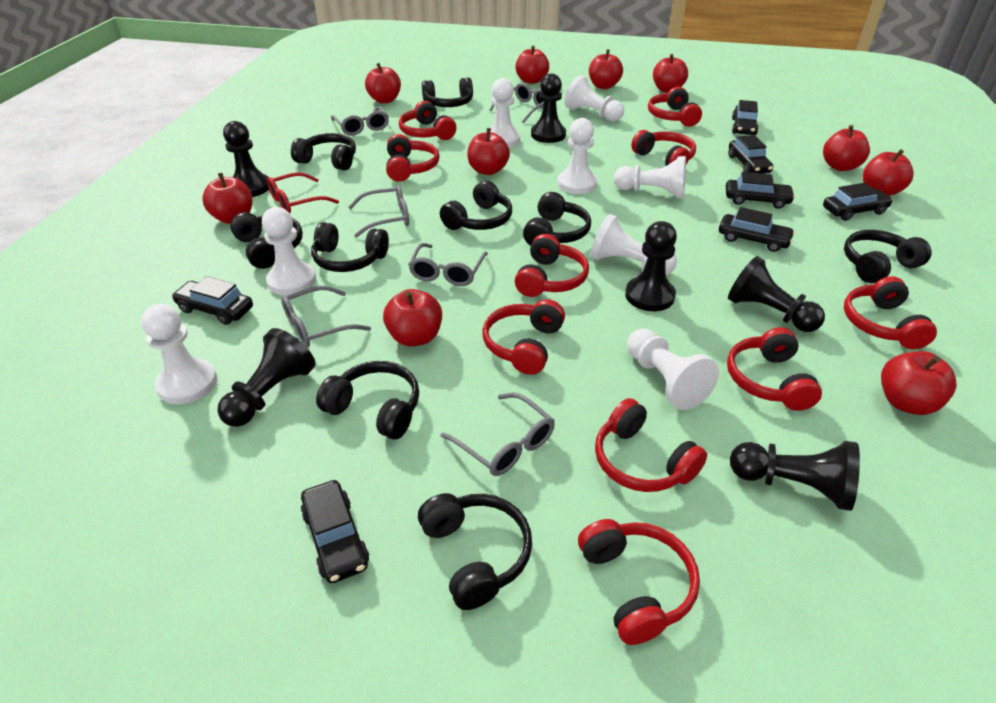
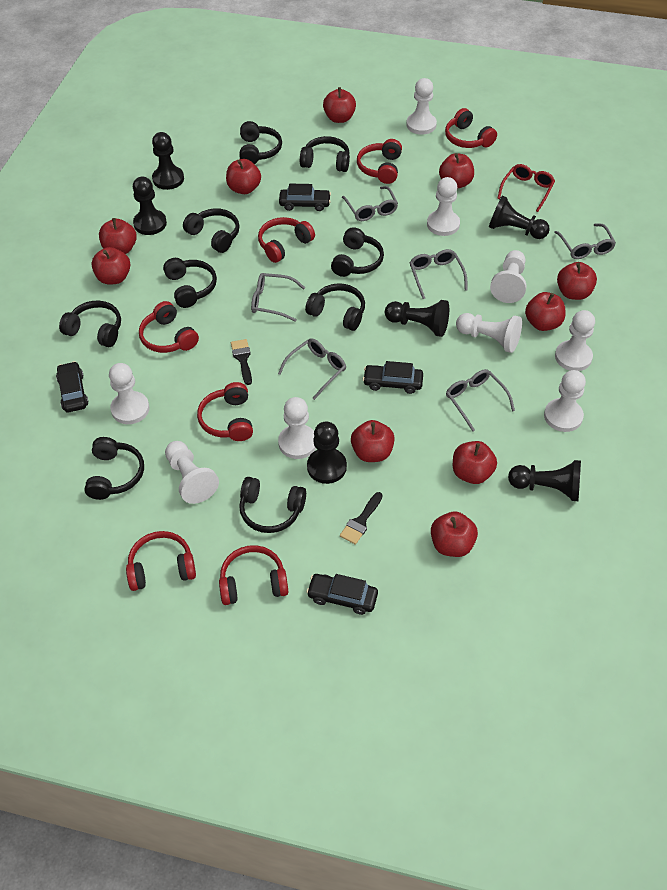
black brush: 0 -> 2
black car: 7 -> 4
red headphones: 10 -> 7
white pawn: 8 -> 9

